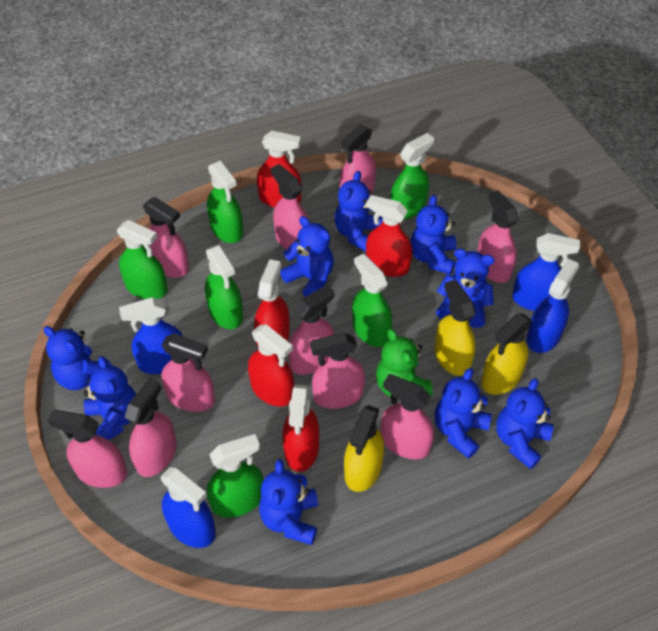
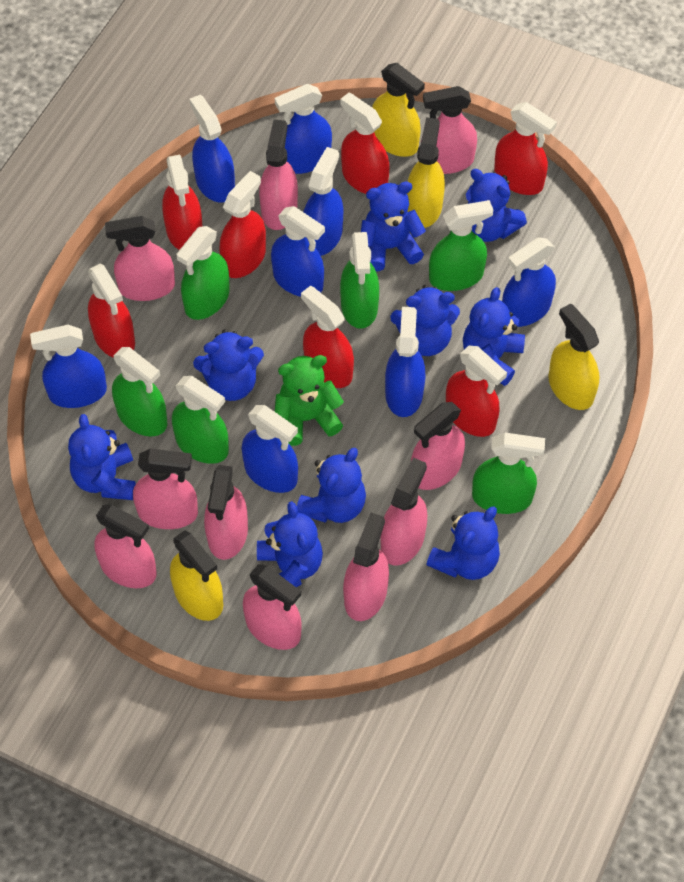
blue spray bottle: 4 -> 8
red spray bottle: 5 -> 7
yellow spray bottle: 3 -> 4

